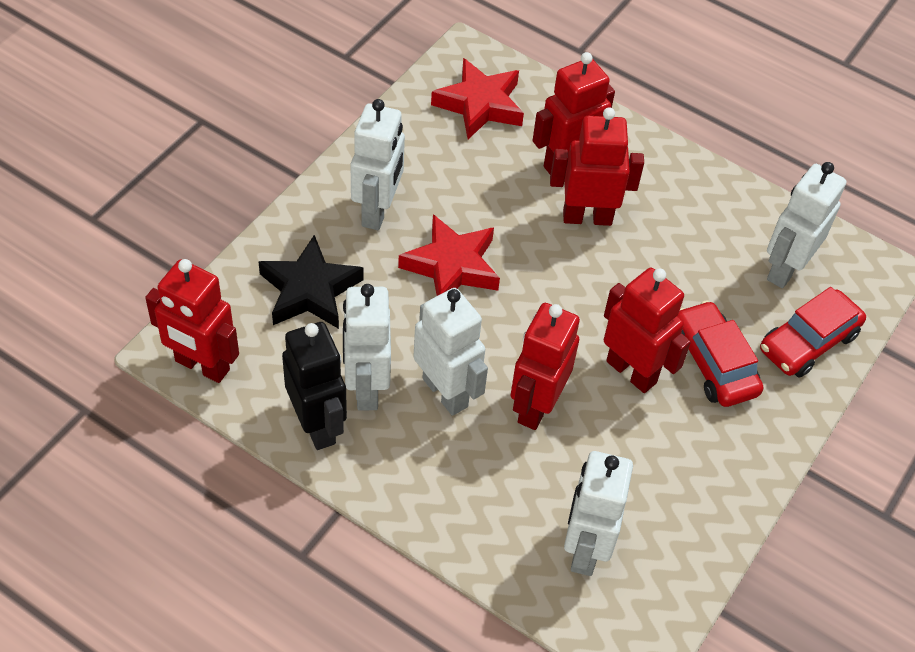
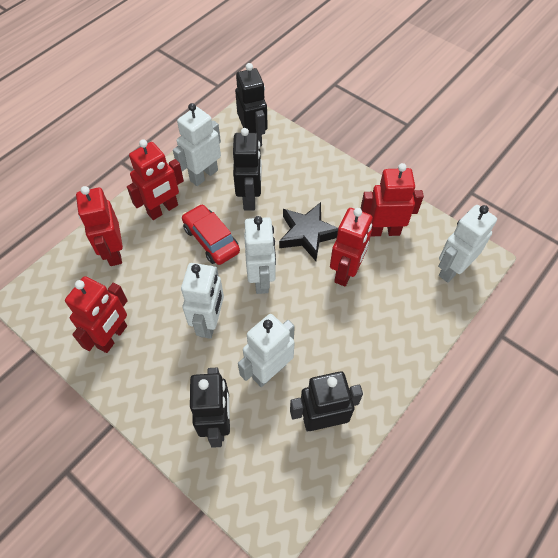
black robot: 1 -> 4
red car: 2 -> 1
red star: 2 -> 0

